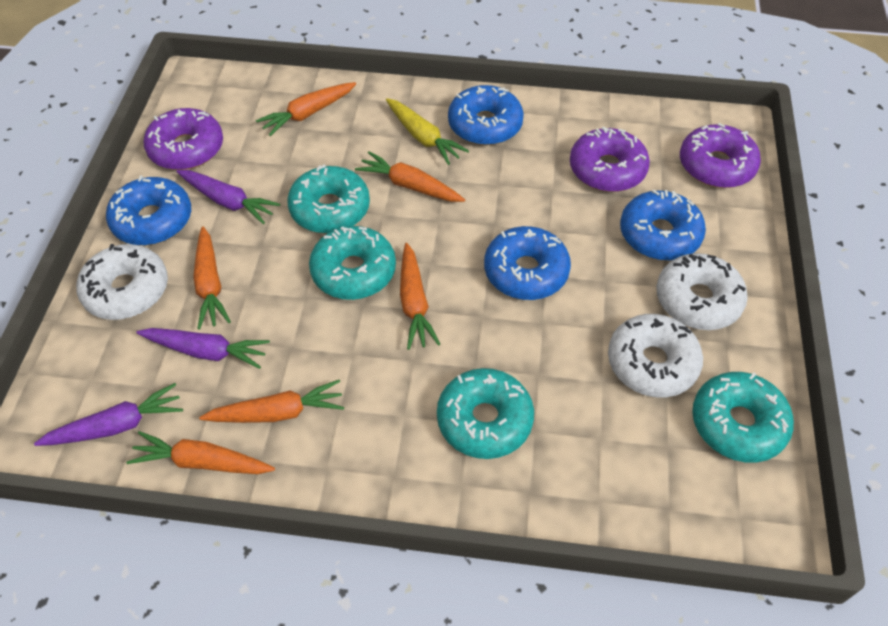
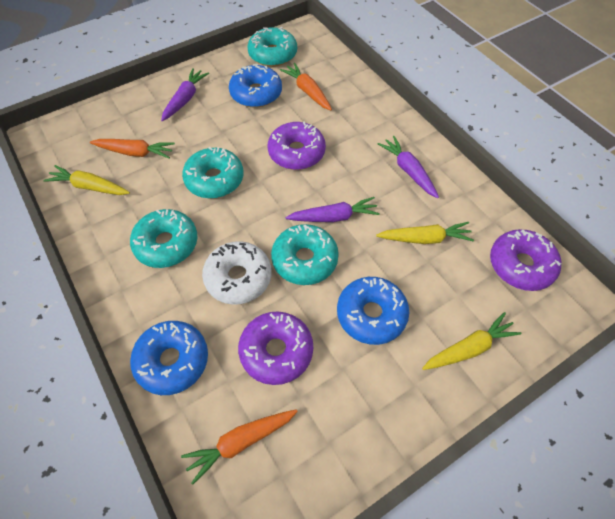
blue donut: 4 -> 3
orange carrot: 6 -> 3
white donut: 3 -> 1
yellow carrot: 1 -> 3

